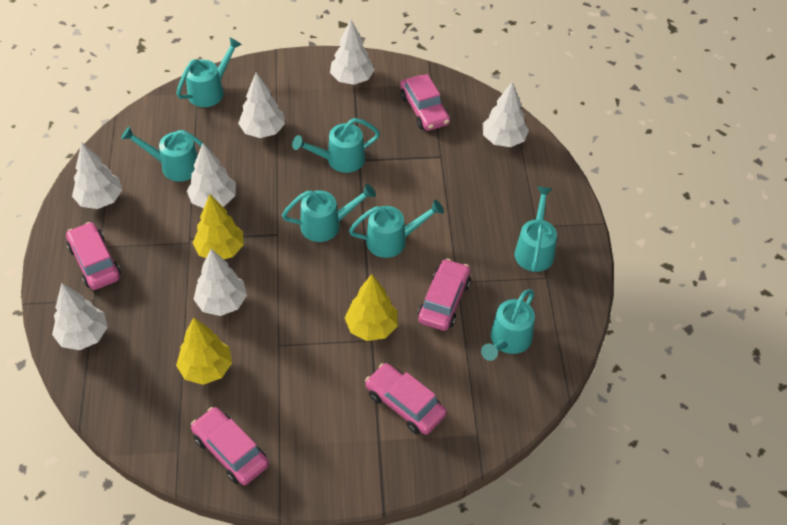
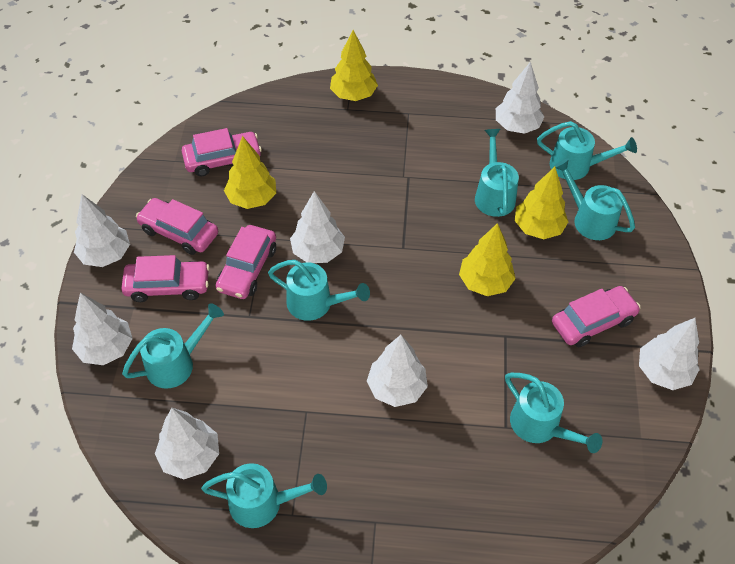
yellow tree: 3 -> 4

